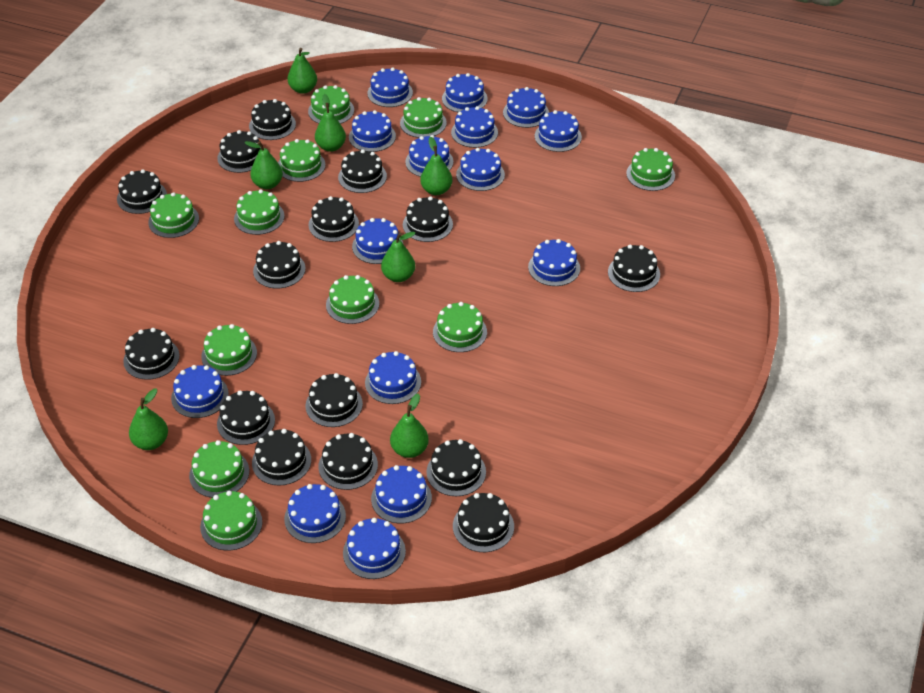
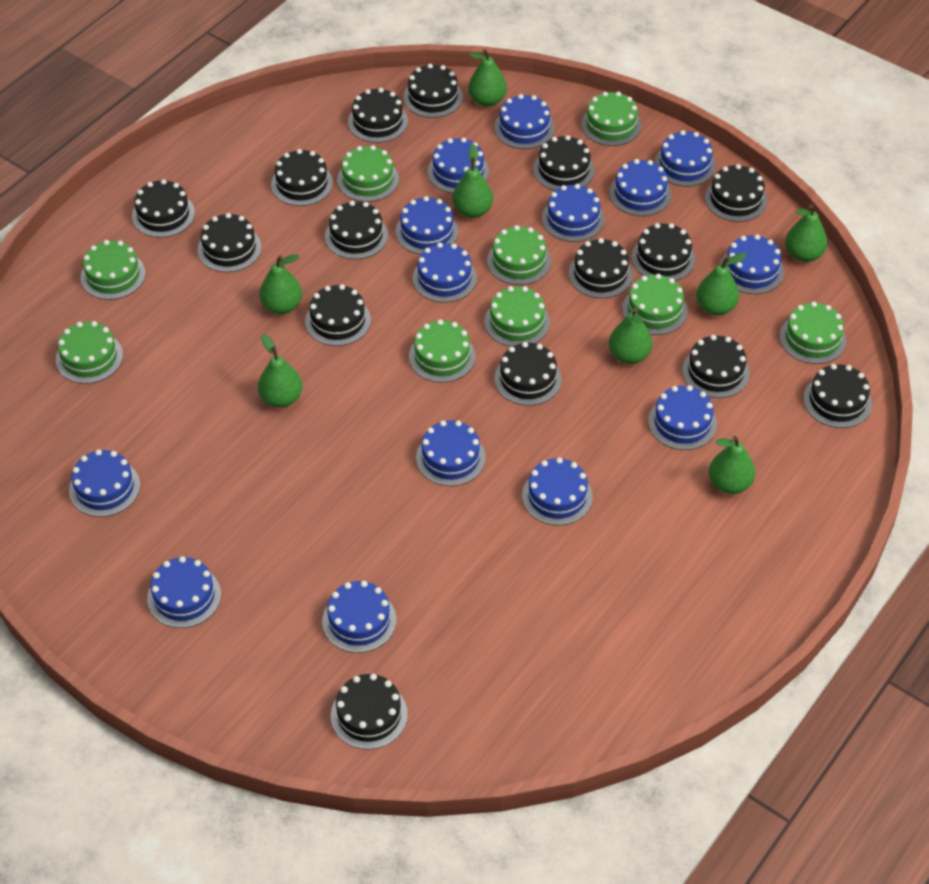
blue cake: 15 -> 14
green cake: 11 -> 9
green pear: 7 -> 8

